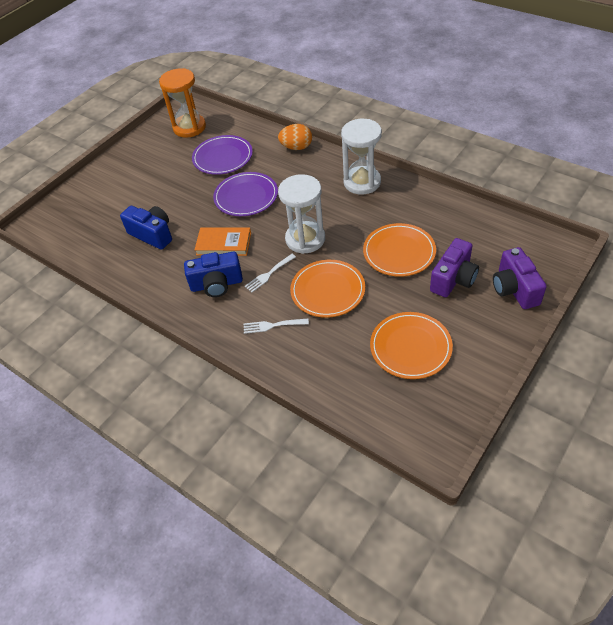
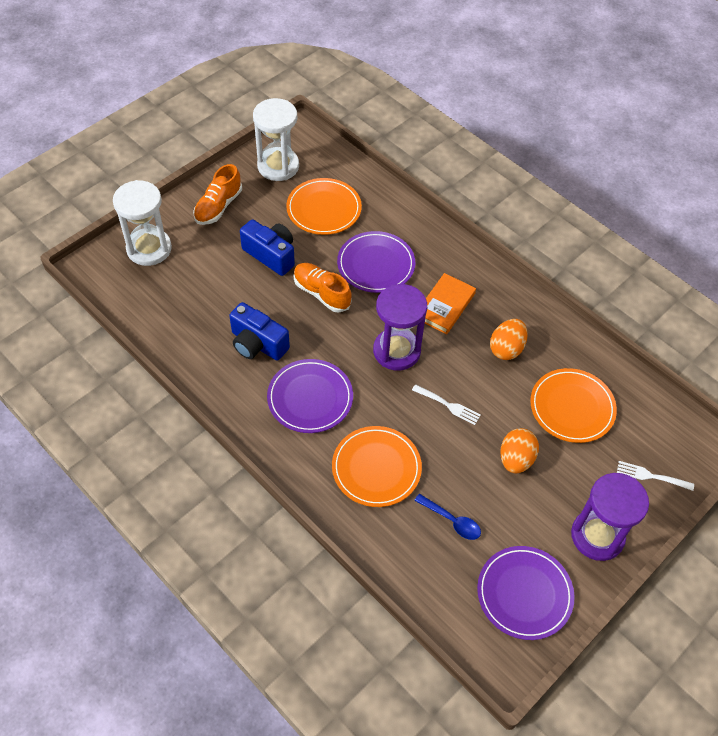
blue spoon: 0 -> 1
orange egg: 1 -> 2
orange hourglass: 1 -> 0
orange shoe: 0 -> 2
purple camera: 2 -> 0
purple hourglass: 0 -> 2
purple plate: 2 -> 3

